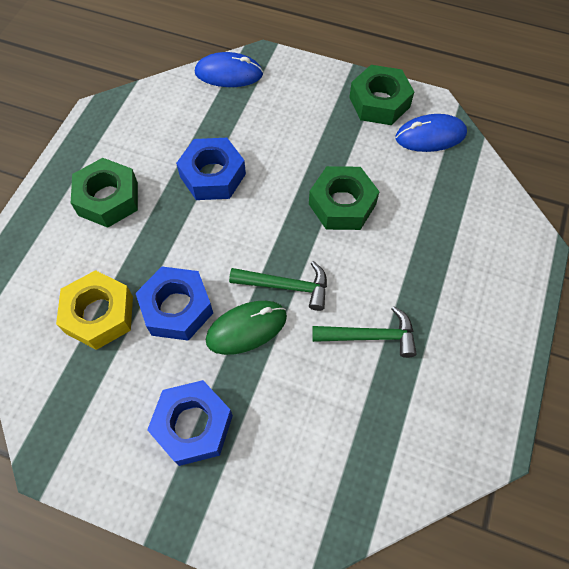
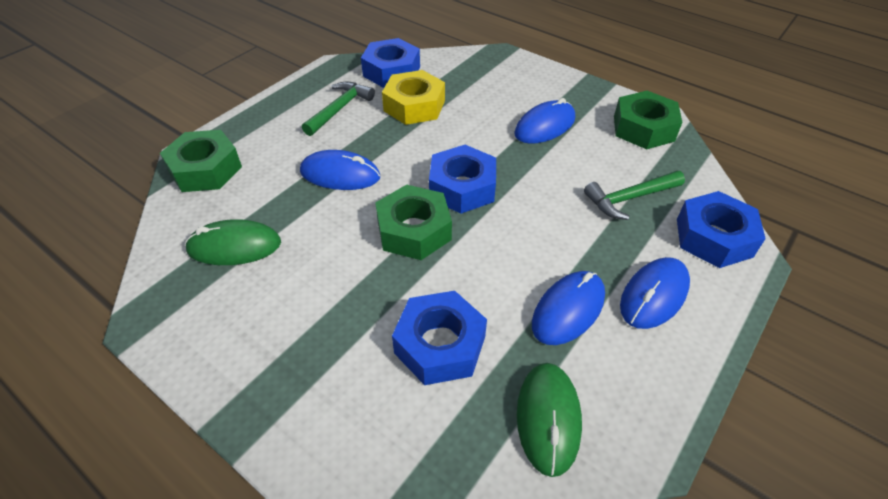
blue mouse: 2 -> 4
blue nut: 3 -> 4
green mouse: 1 -> 2

